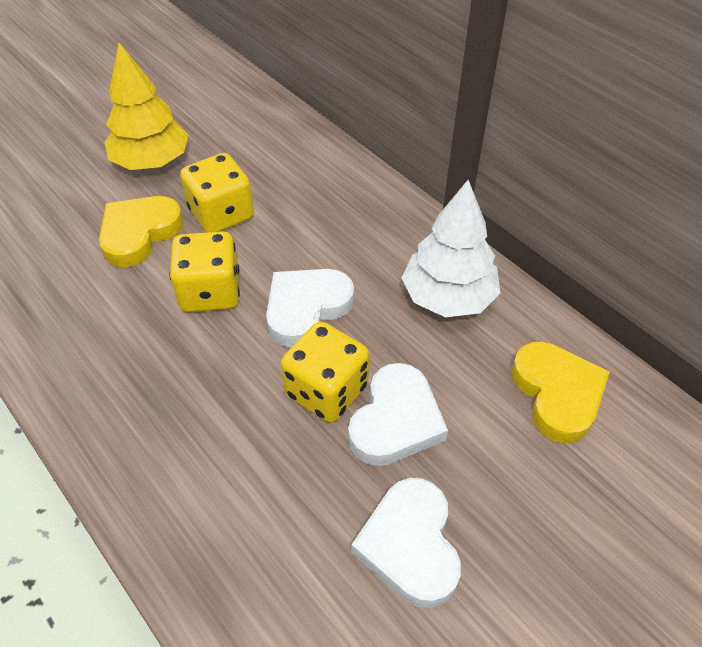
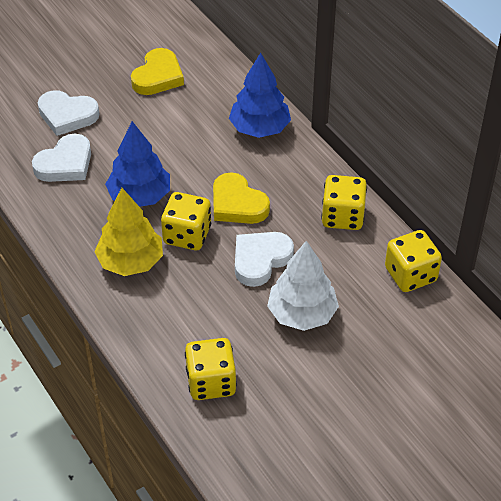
blue tree: 0 -> 2
yellow dice: 3 -> 4

